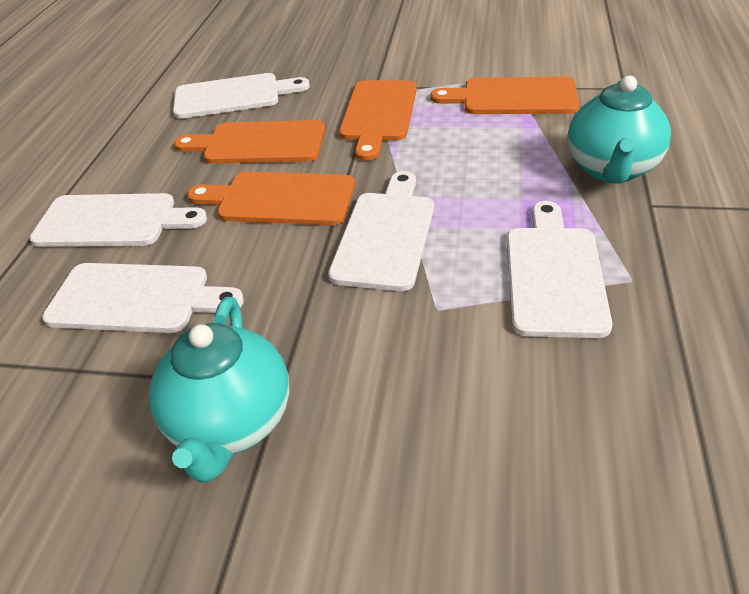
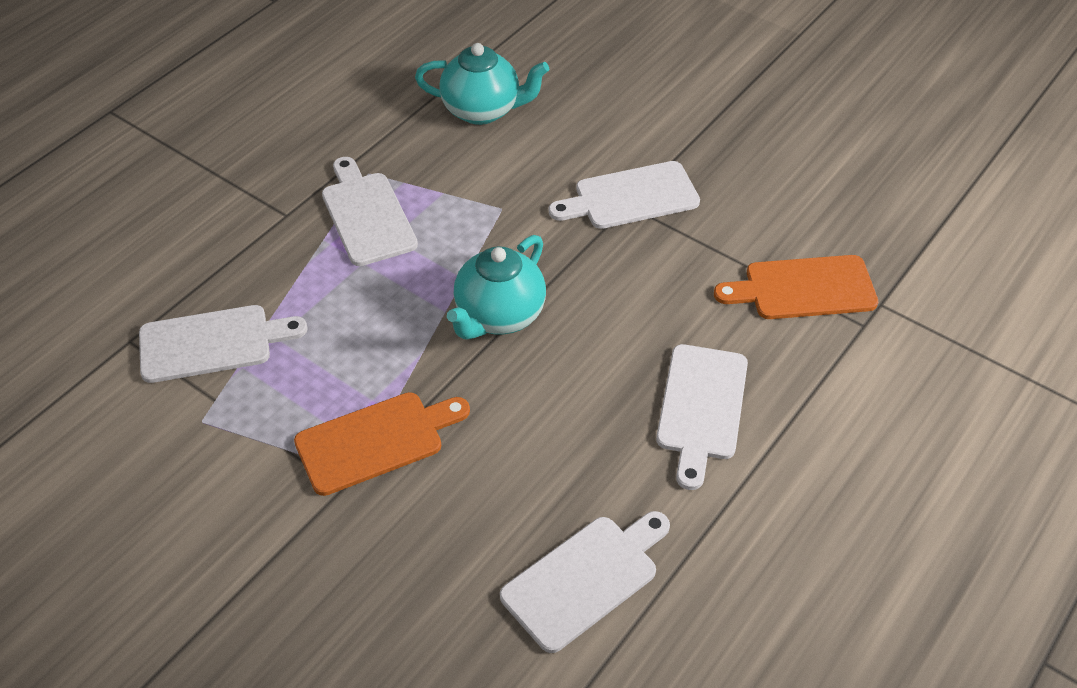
orange cutting board: 4 -> 2

